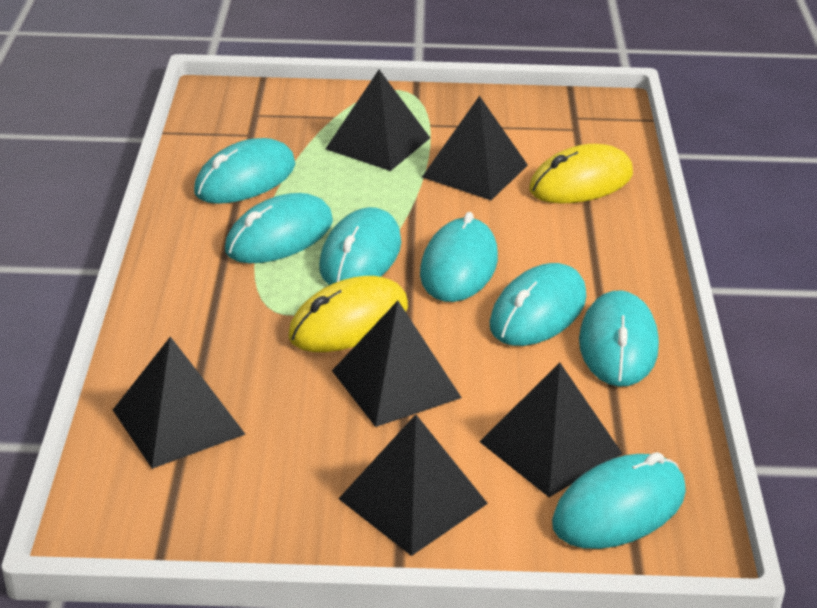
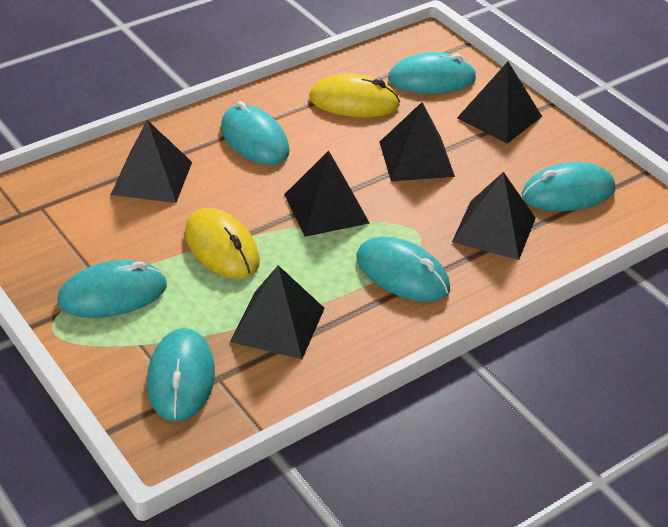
turquoise mouse: 7 -> 6

